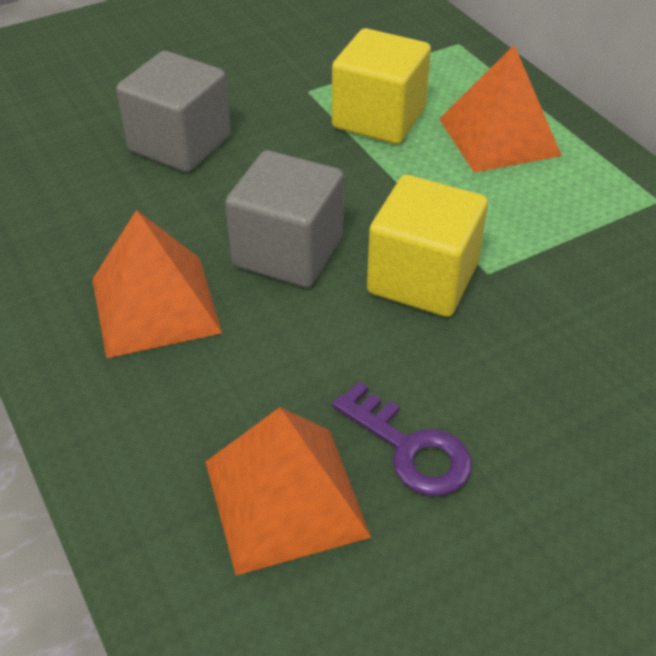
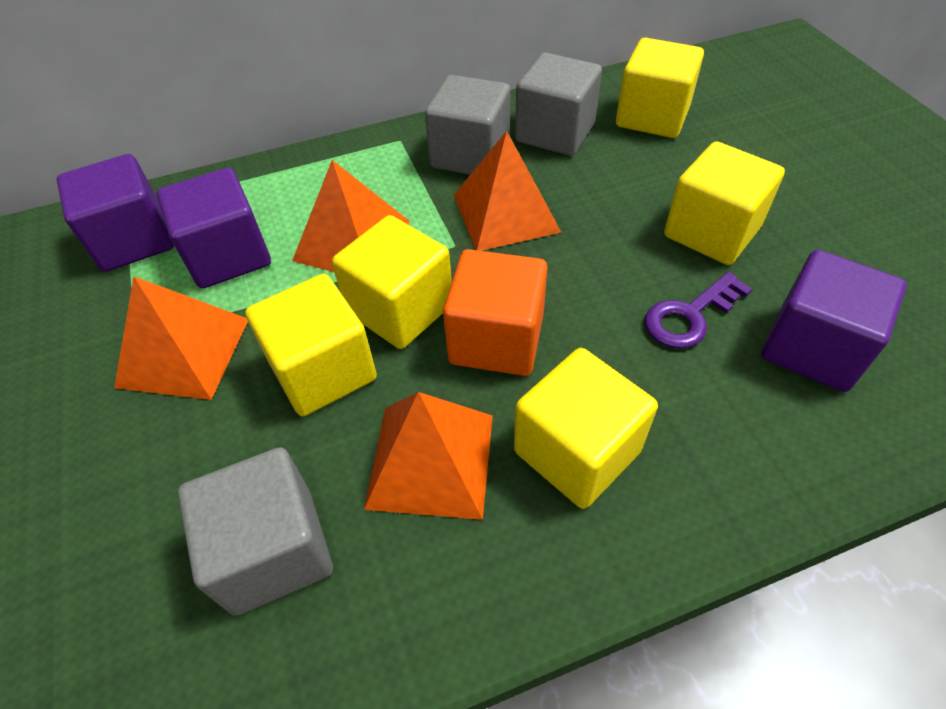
grey cube: 2 -> 3
orange cube: 0 -> 1
orange pyramid: 3 -> 4
purple cube: 0 -> 3
yellow cube: 2 -> 5

